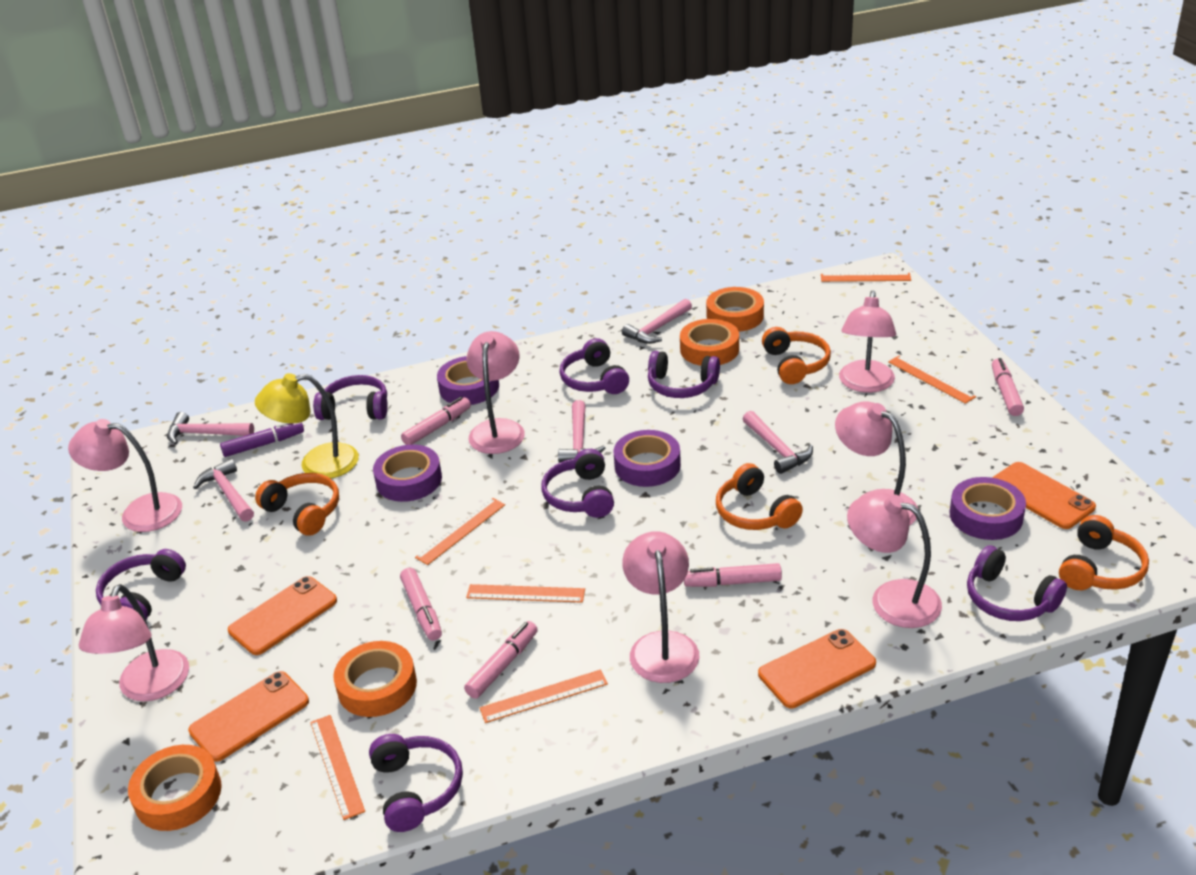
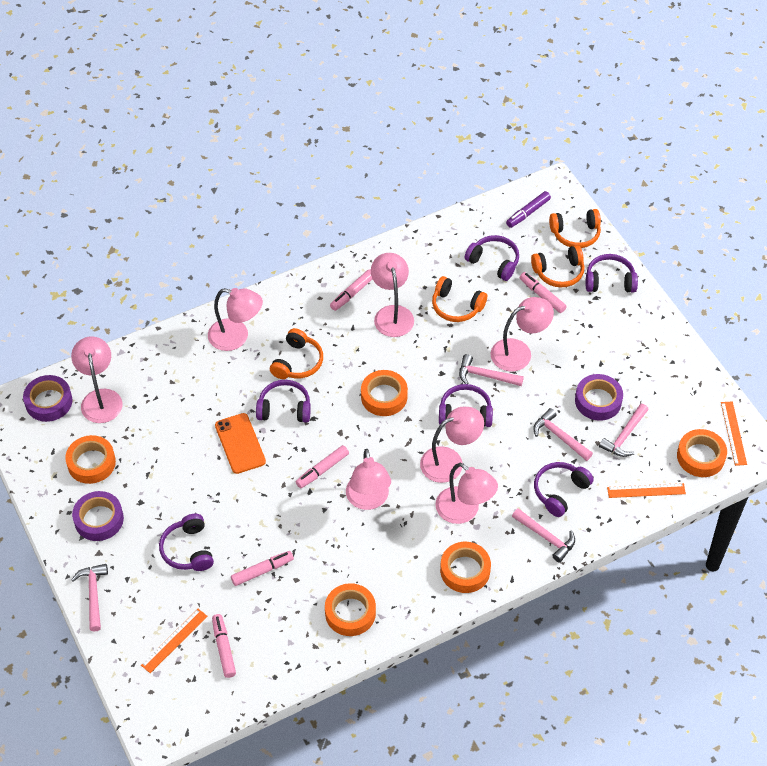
orange phone: 4 -> 1
orange ruler: 6 -> 3
orange tape: 4 -> 5
purple headphones: 7 -> 6
purple tape: 4 -> 3
yellow lamp: 1 -> 0

